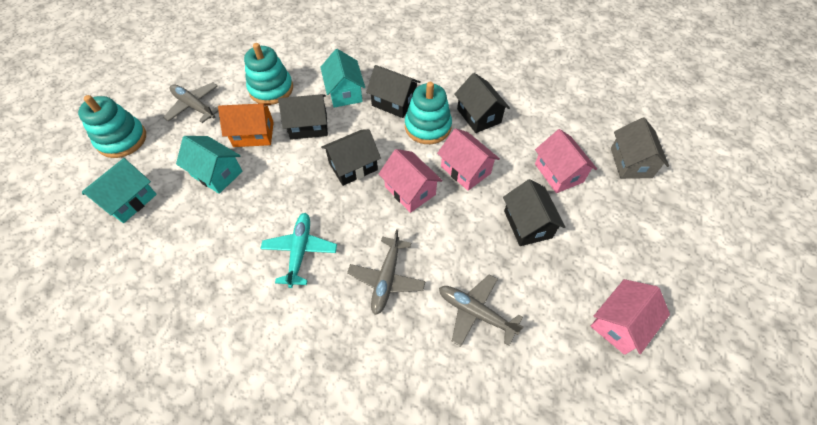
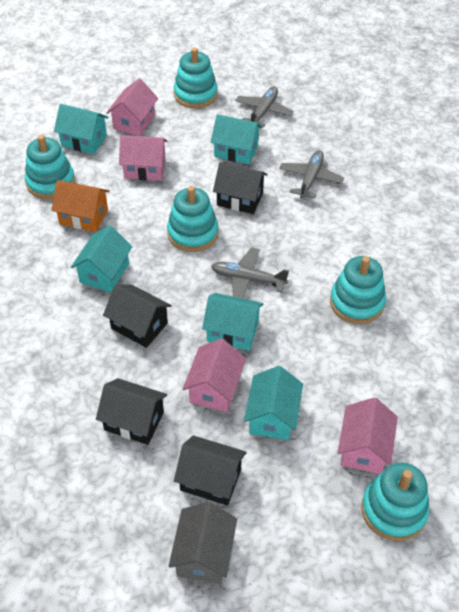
black house: 5 -> 4
turquoise house: 3 -> 5
turquoise plane: 1 -> 0
turquoise stacking toy: 3 -> 5

